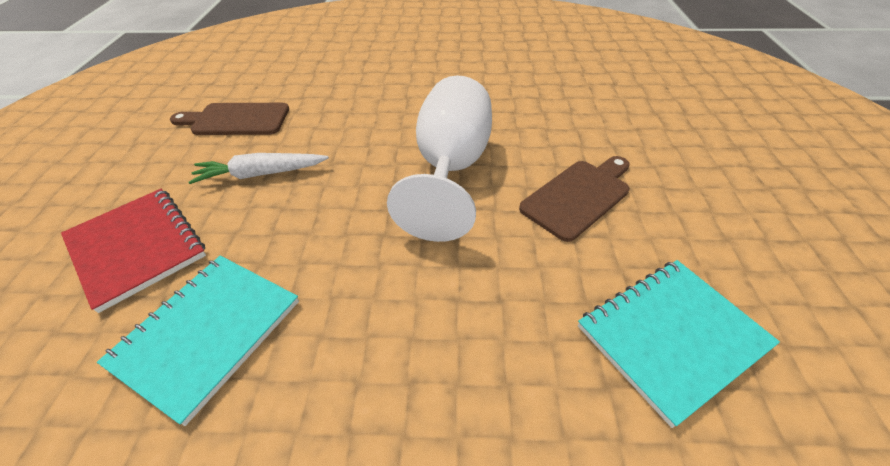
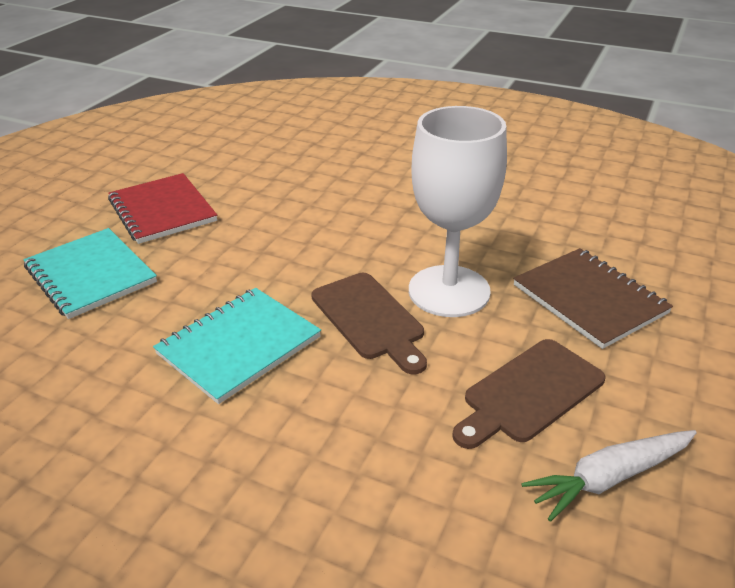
brown notebook: 0 -> 1

